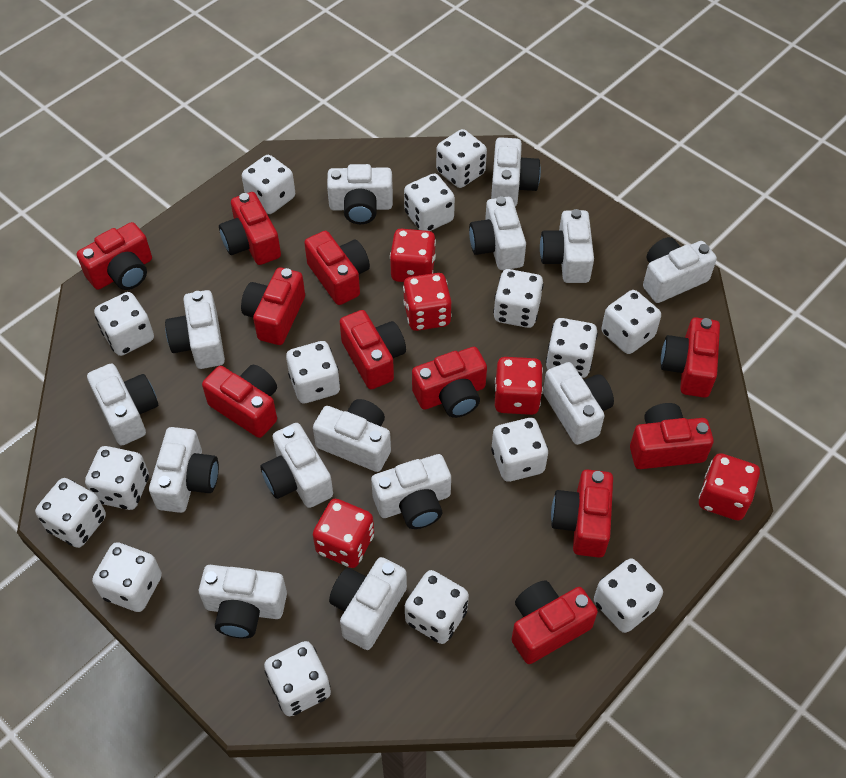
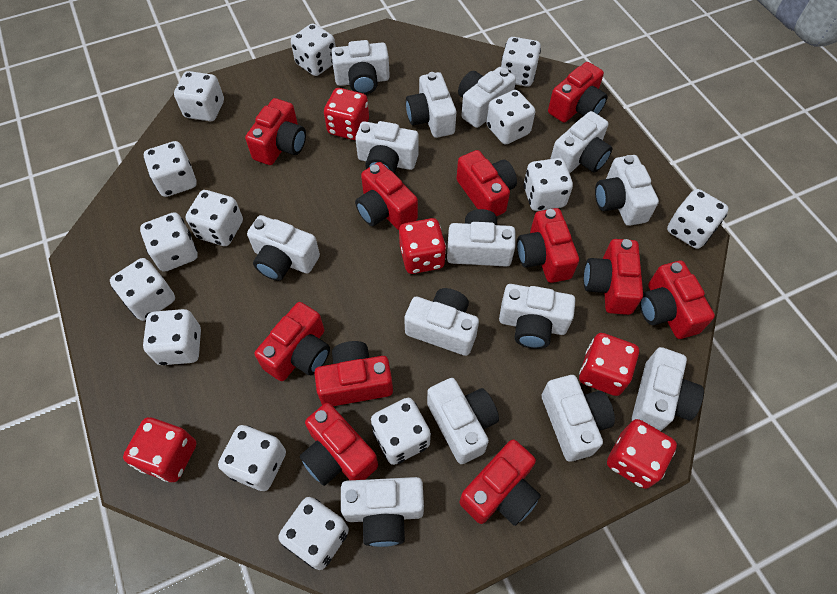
white dice: 15 -> 14

